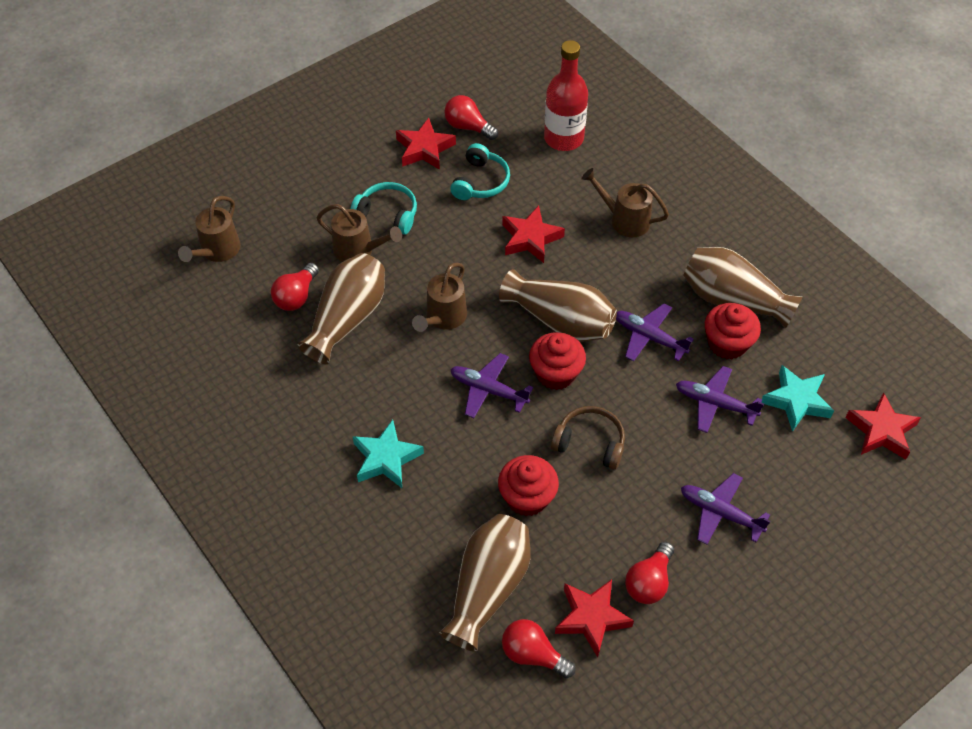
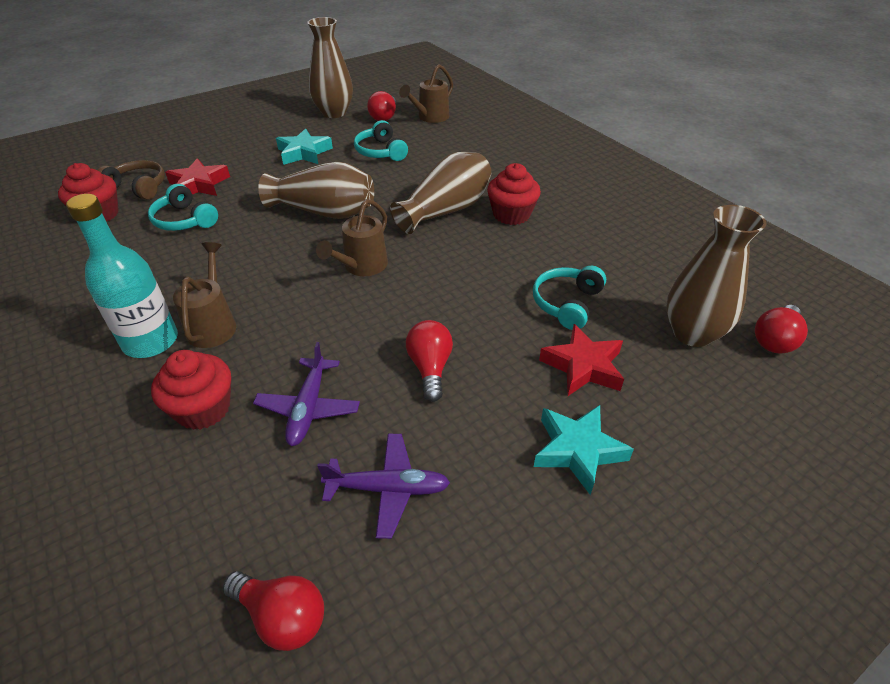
brown watering can: 4 -> 3
purple plane: 4 -> 2
red bottle: 1 -> 0
red star: 4 -> 2
turquoise bottle: 0 -> 1
turquoise headphones: 2 -> 3

